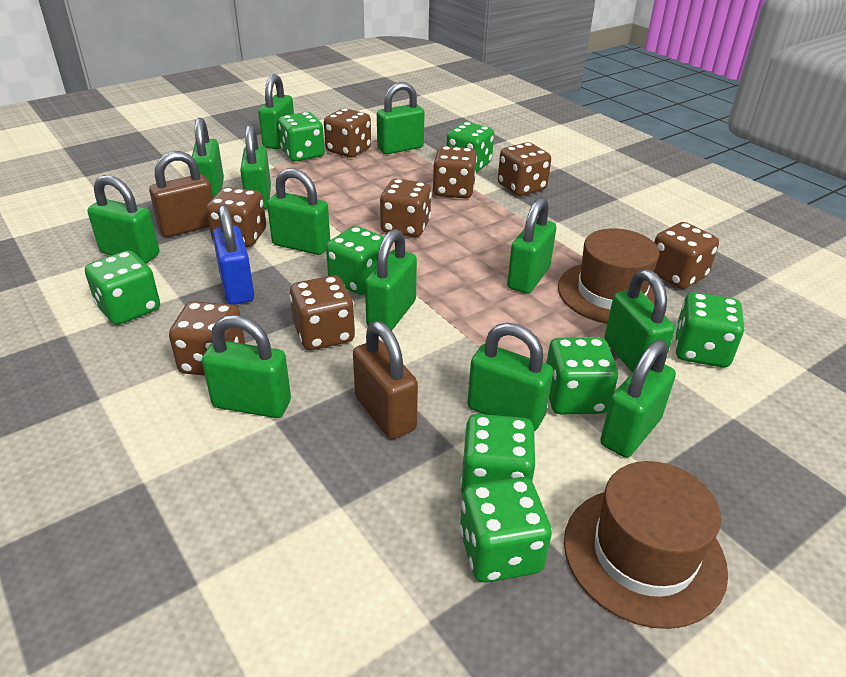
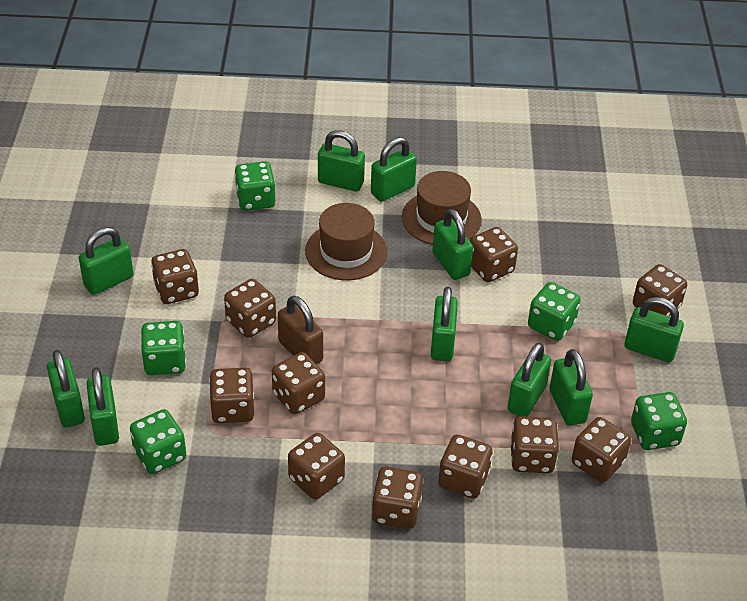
blue padlock: 1 -> 0
brown dice: 8 -> 11
brown padlock: 2 -> 1
green dice: 8 -> 5
green padlock: 12 -> 10

